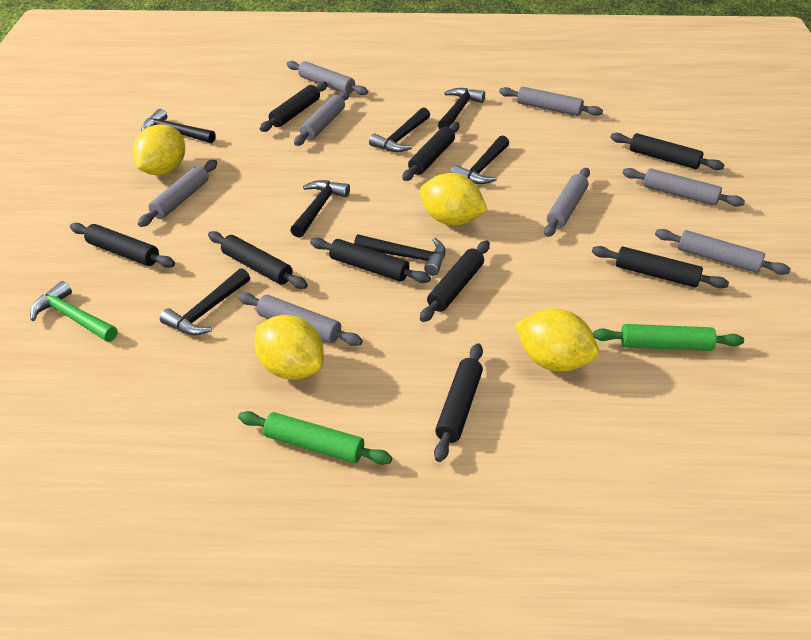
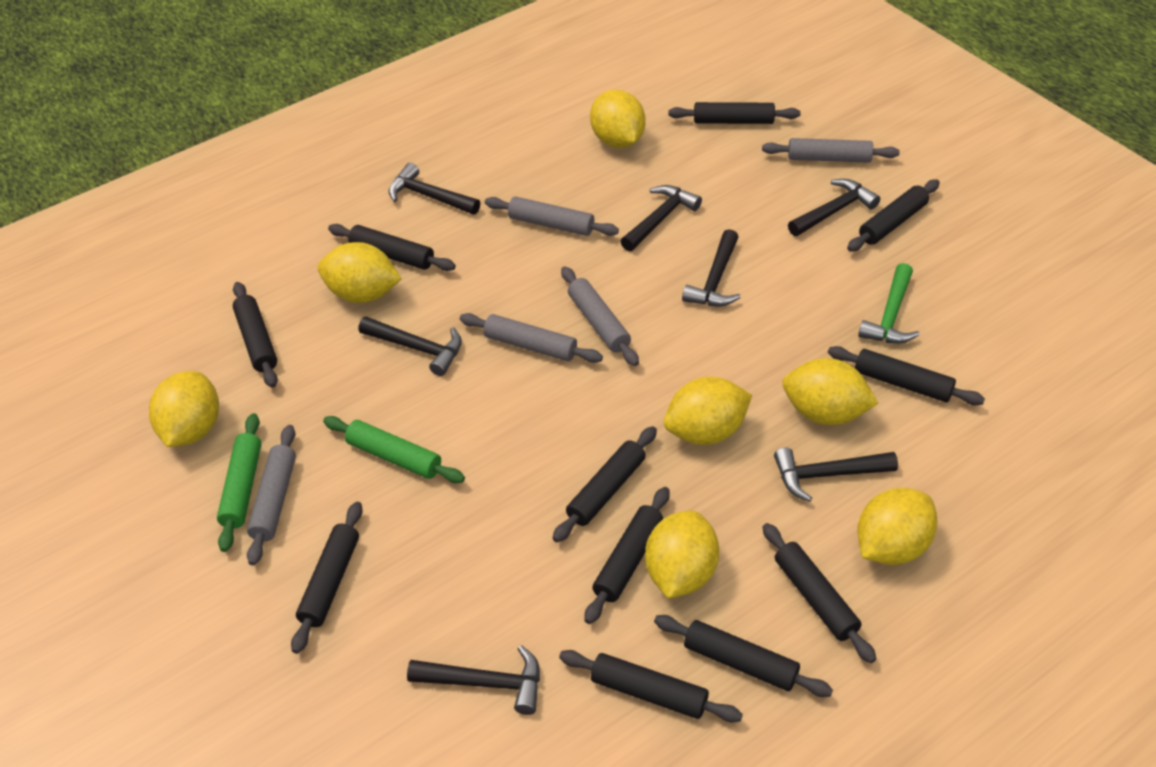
black rolling pin: 9 -> 11
grey rolling pin: 8 -> 5
yellow lemon: 4 -> 7

